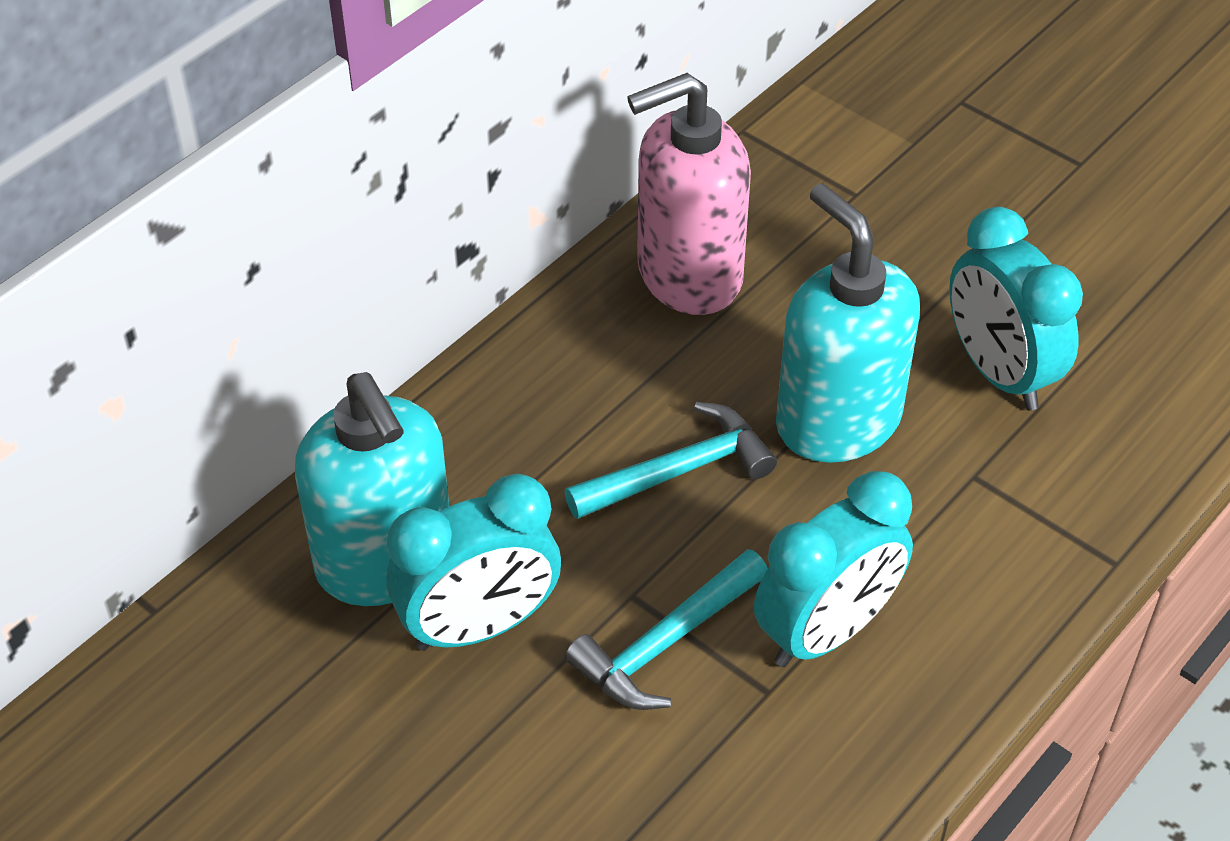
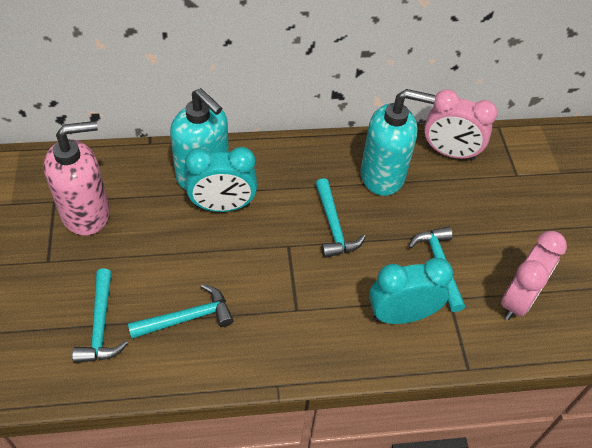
pink clock: 0 -> 2
turquoise clock: 3 -> 2
turquoise hammer: 2 -> 4

